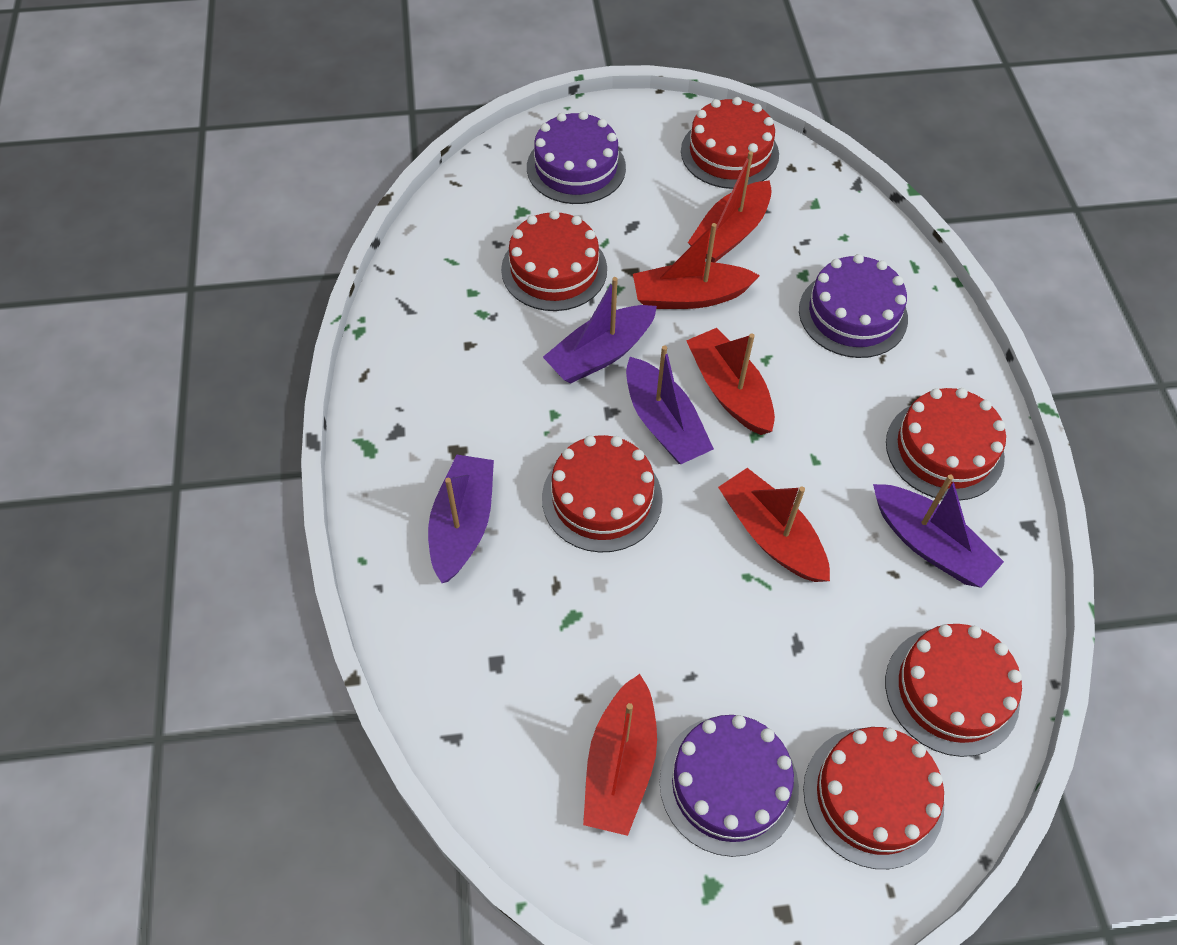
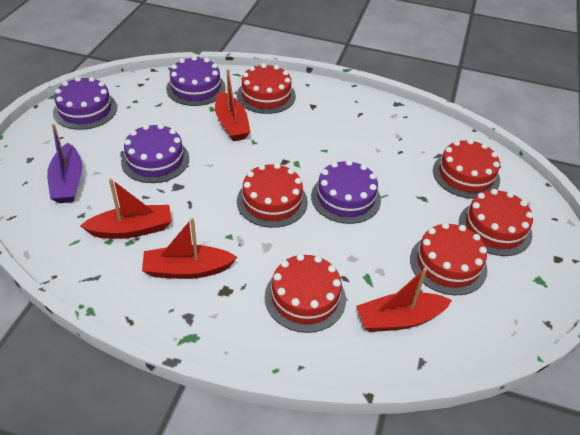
purple boat: 4 -> 1
purple cake: 3 -> 4
red boat: 5 -> 4

